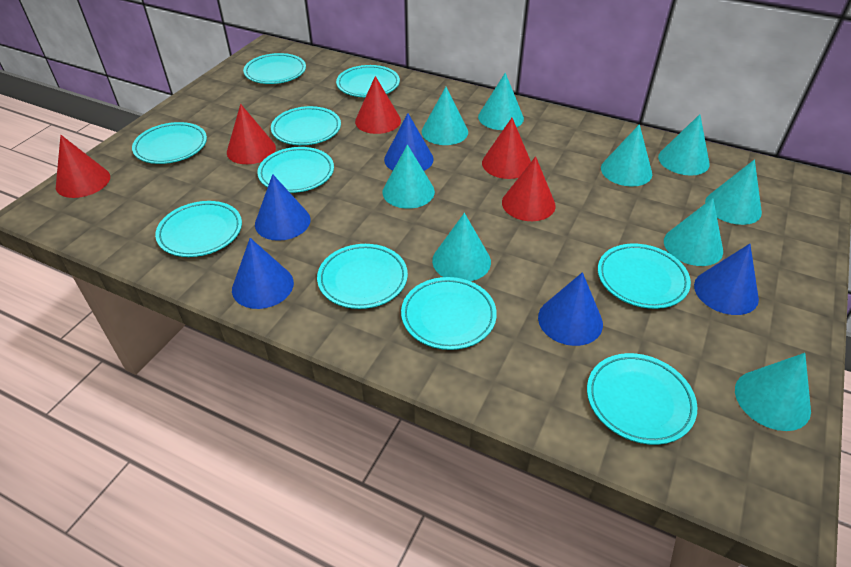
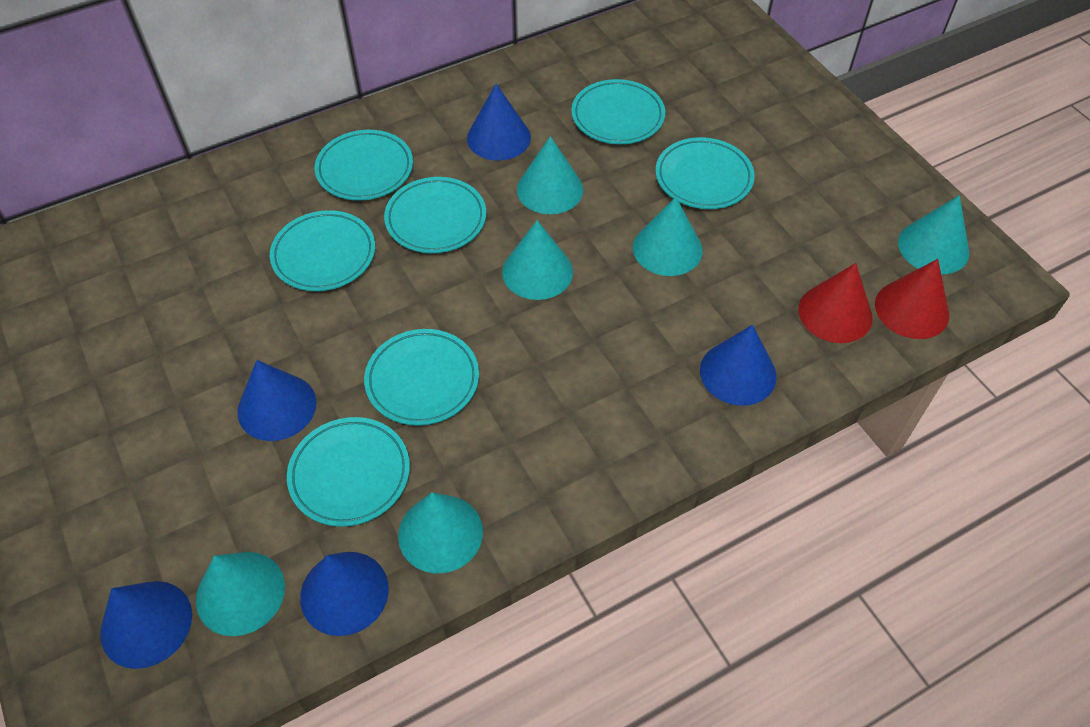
red cone: 5 -> 2
turquoise cone: 9 -> 6
turquoise plate: 10 -> 7

